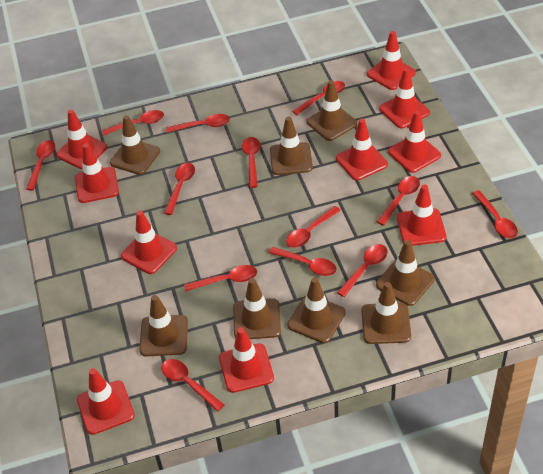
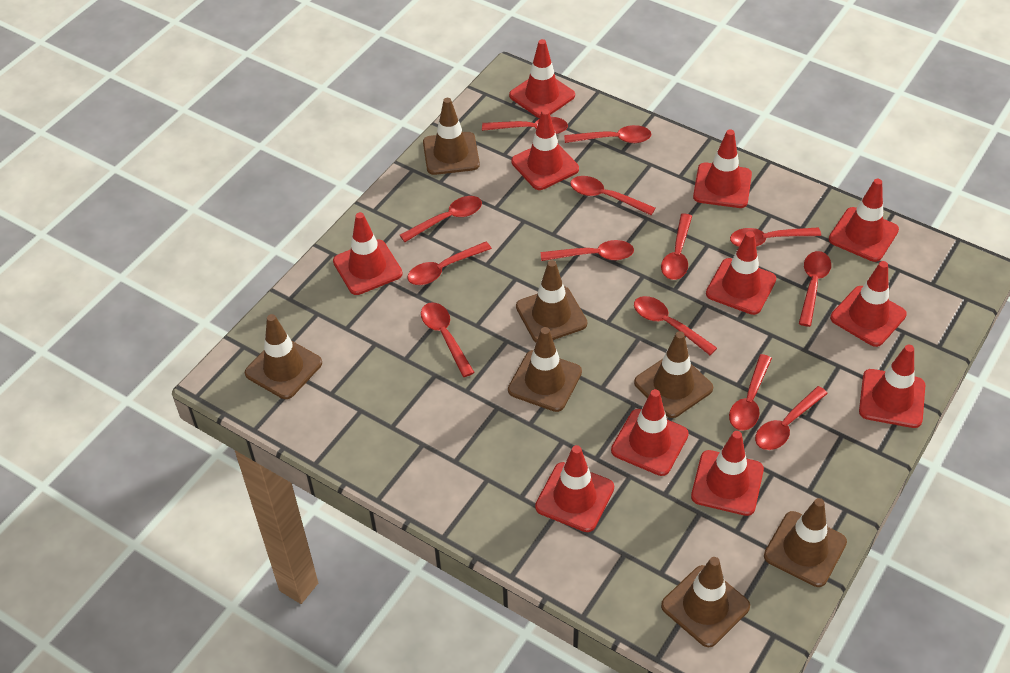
brown traffic cone: 8 -> 7
red traffic cone: 10 -> 11

